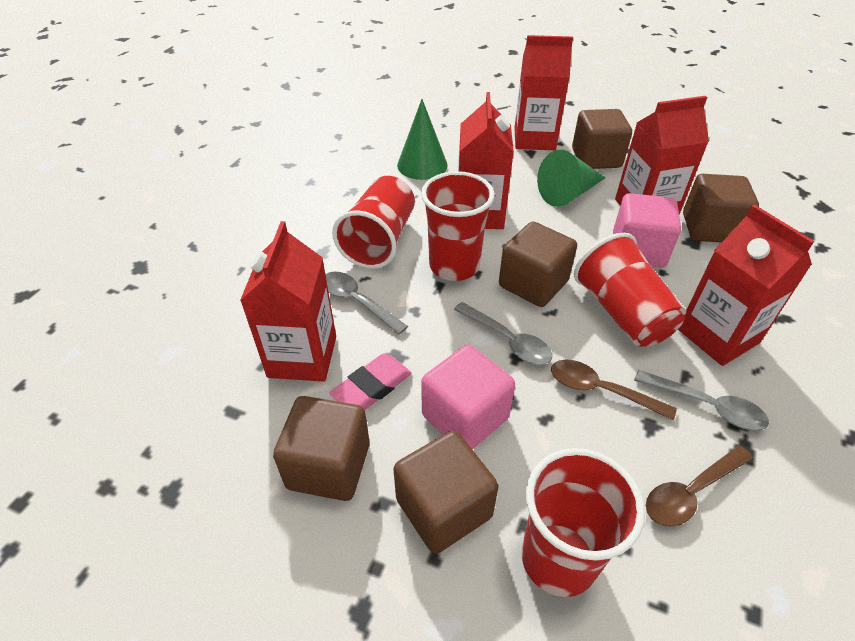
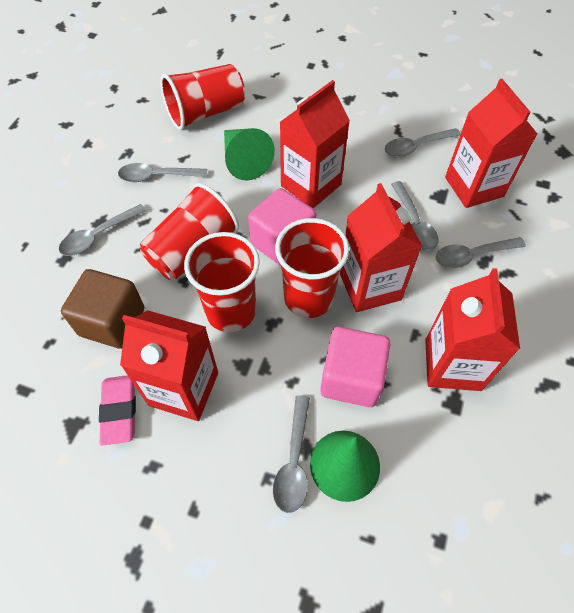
brown cube: 5 -> 1
brown spoon: 2 -> 0
grey spoon: 3 -> 6

